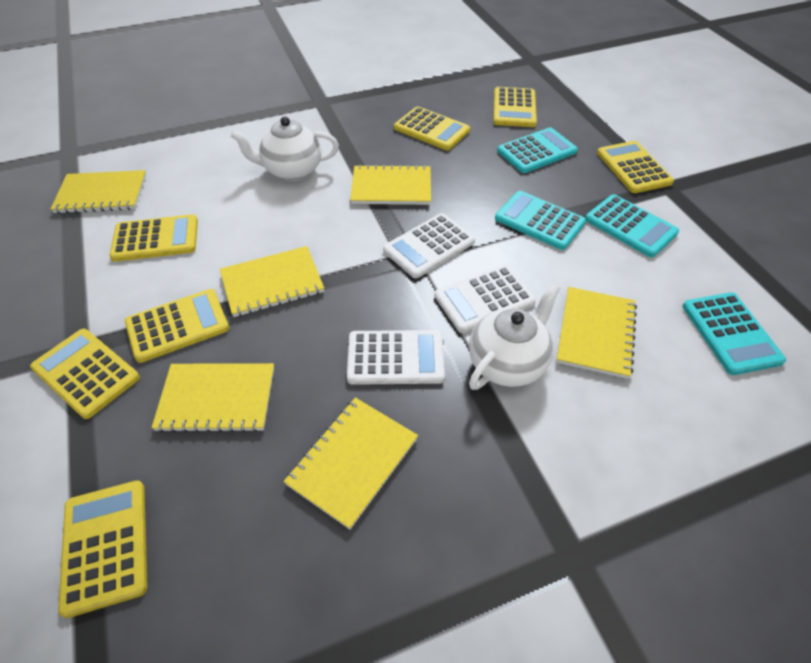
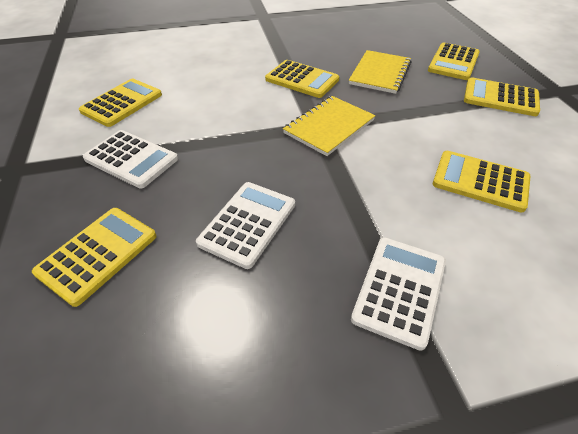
turquoise calculator: 4 -> 0
white teapot: 2 -> 0
yellow calculator: 7 -> 6
yellow notebook: 6 -> 2

